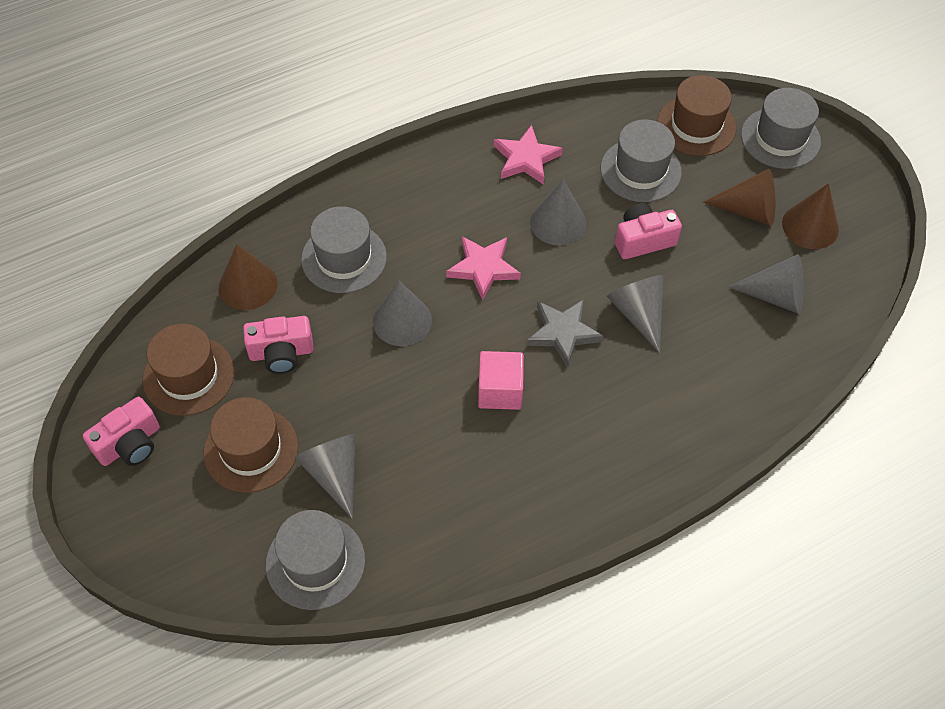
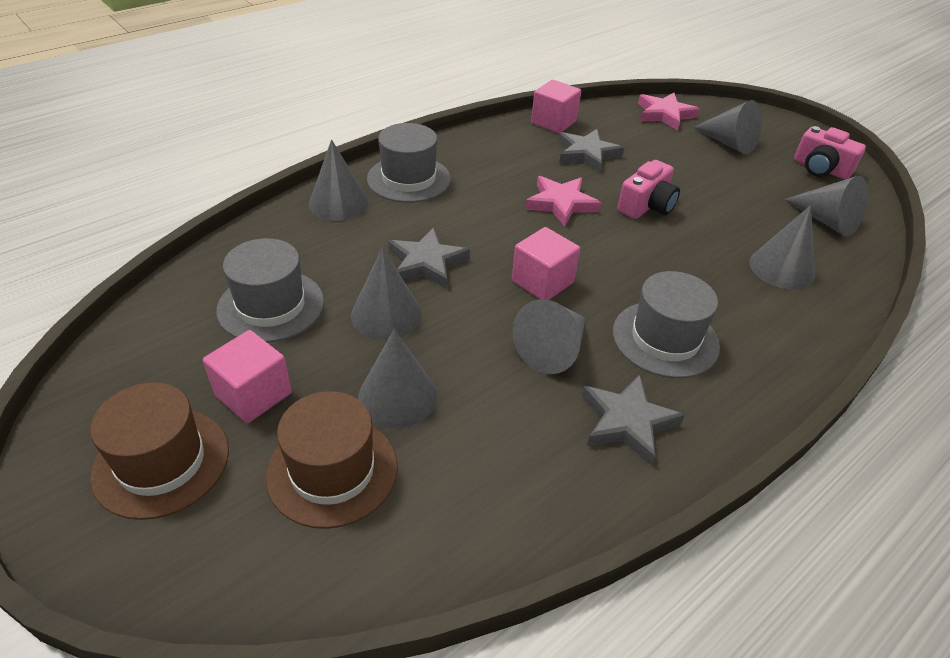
brown cone: 3 -> 0
brown hat: 3 -> 2
grey cone: 5 -> 7
grey hat: 4 -> 3
grey star: 1 -> 3
pink camera: 3 -> 2
pink cube: 1 -> 3

